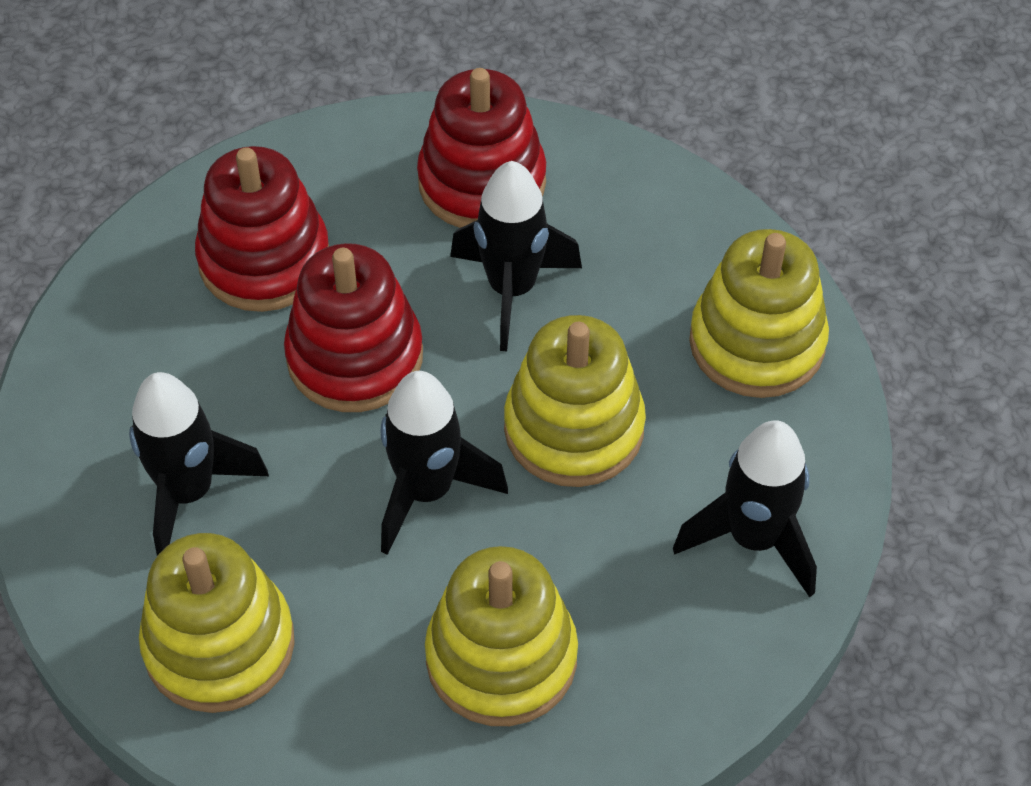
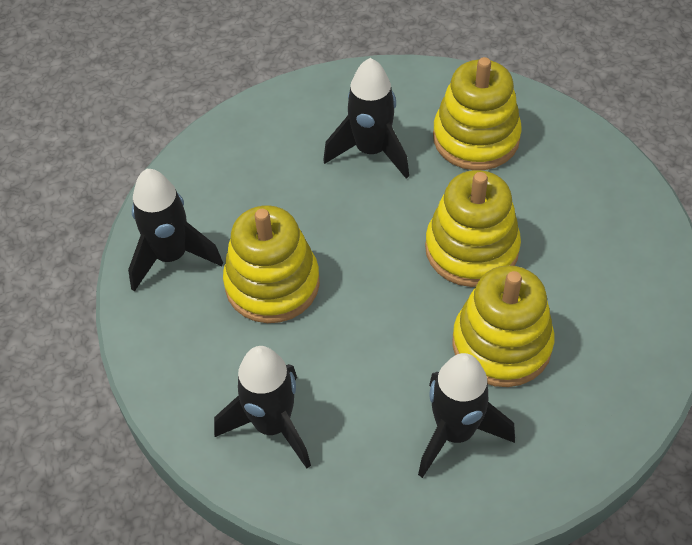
red stacking toy: 3 -> 0

